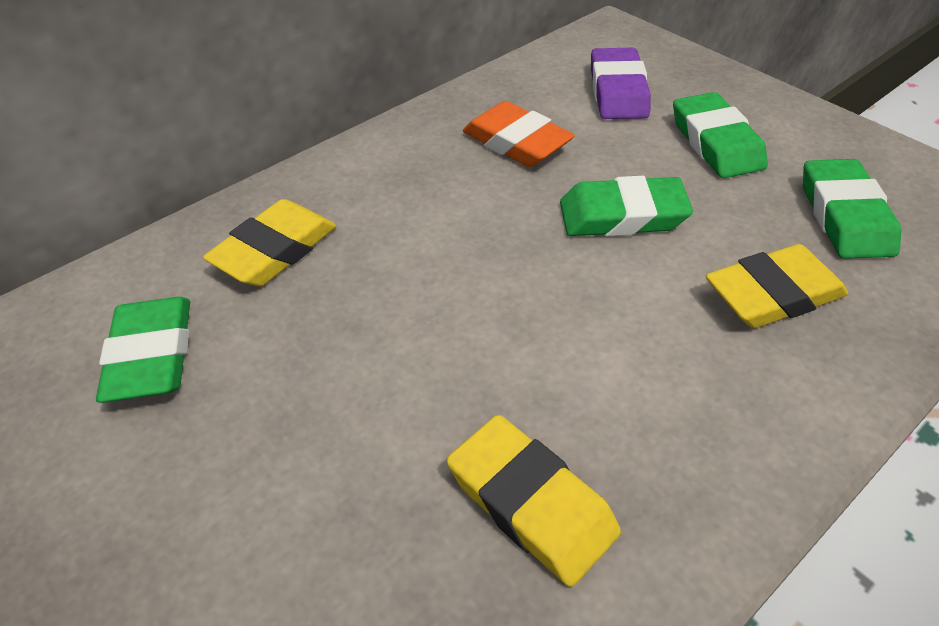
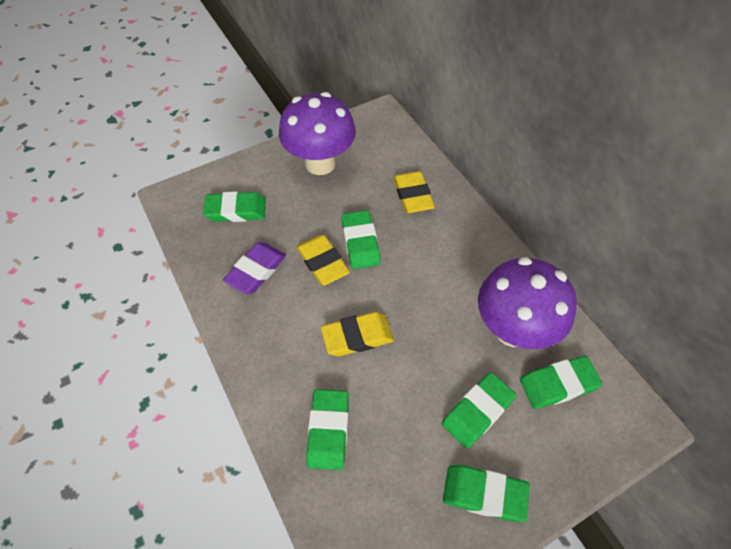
green eraser: 4 -> 6
orange eraser: 1 -> 0
purple mushroom: 0 -> 2

